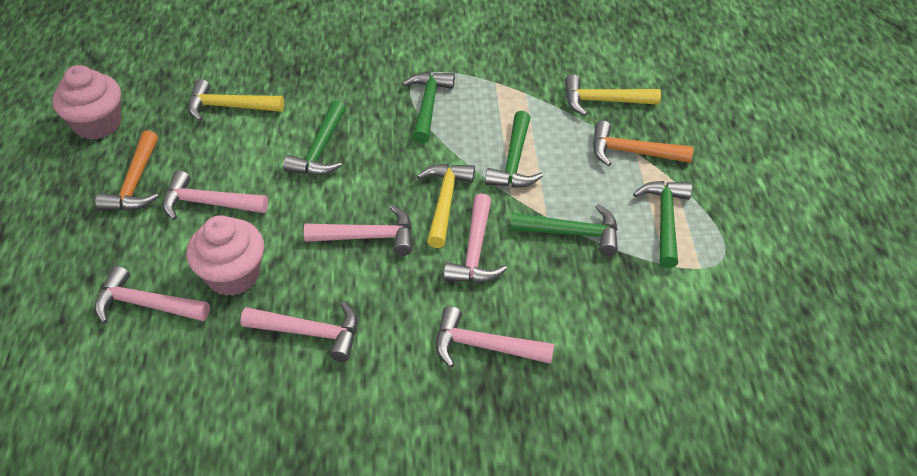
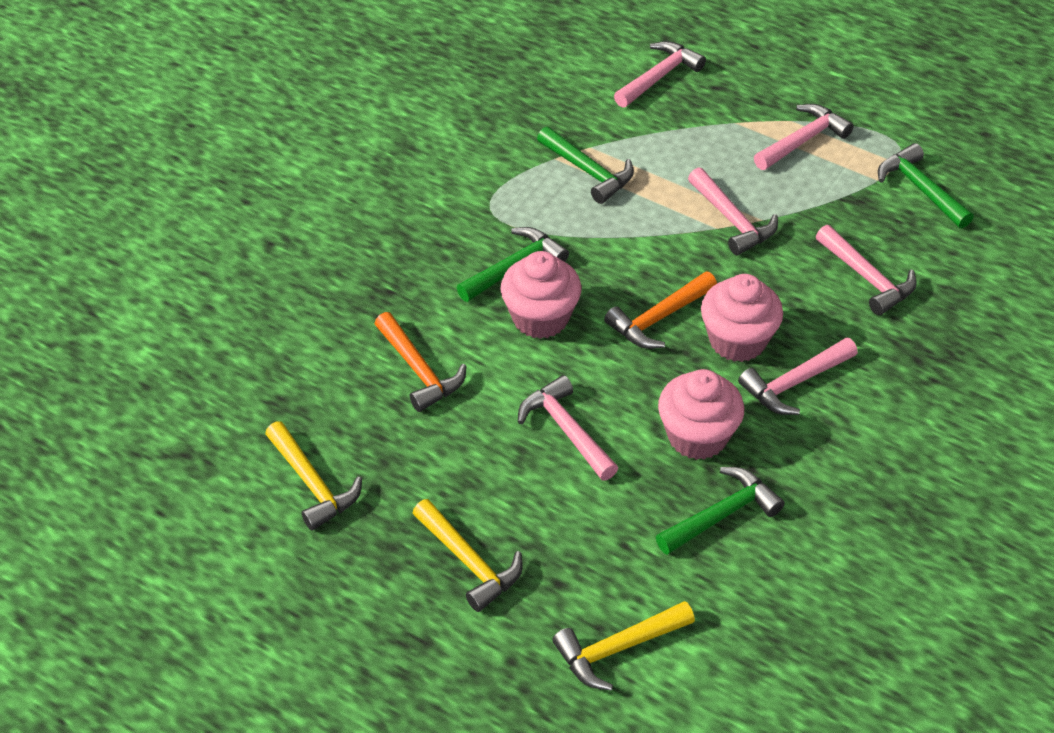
green hammer: 5 -> 4
pink cupcake: 2 -> 3

